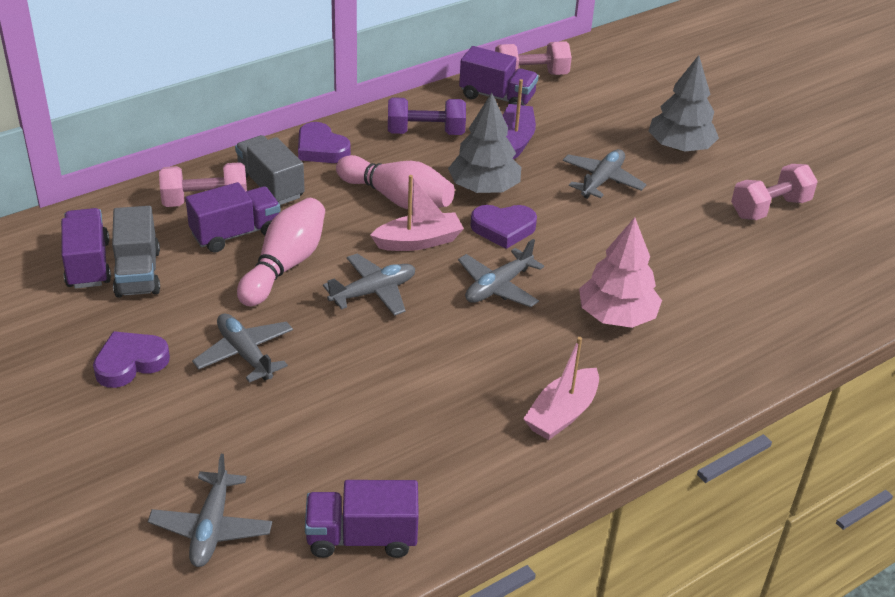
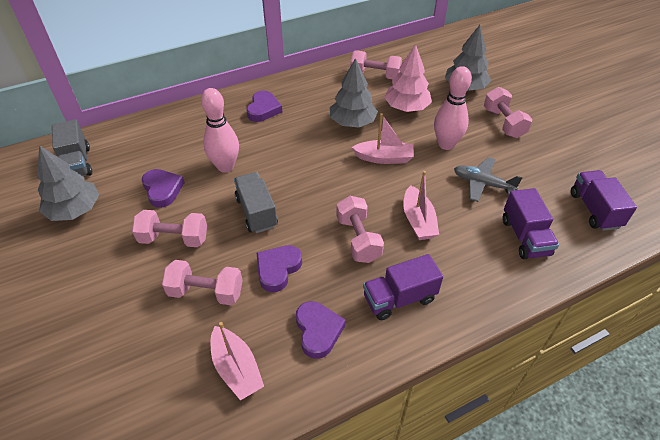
grey plane: 5 -> 1
grey tree: 2 -> 3
pink boat: 2 -> 3
pink dumbbell: 3 -> 5
purple boat: 1 -> 0
purple dumbbell: 1 -> 0
purple heart: 3 -> 4
purple truck: 4 -> 3

